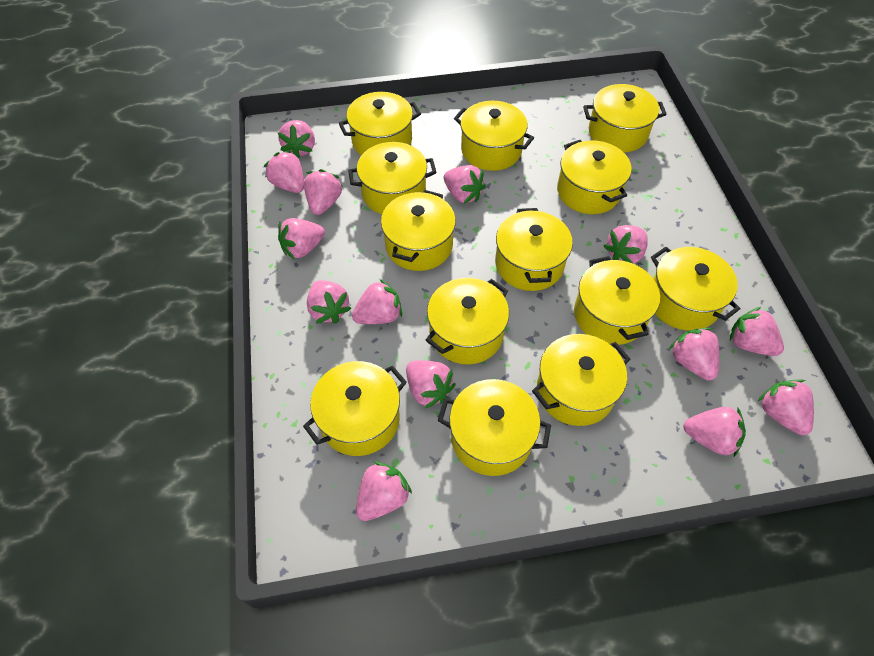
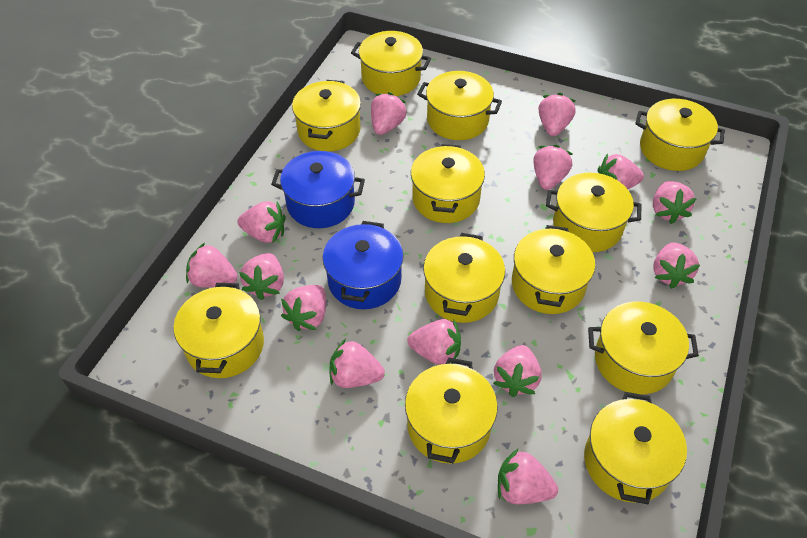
blue pot: 0 -> 2
yellow pot: 13 -> 12

